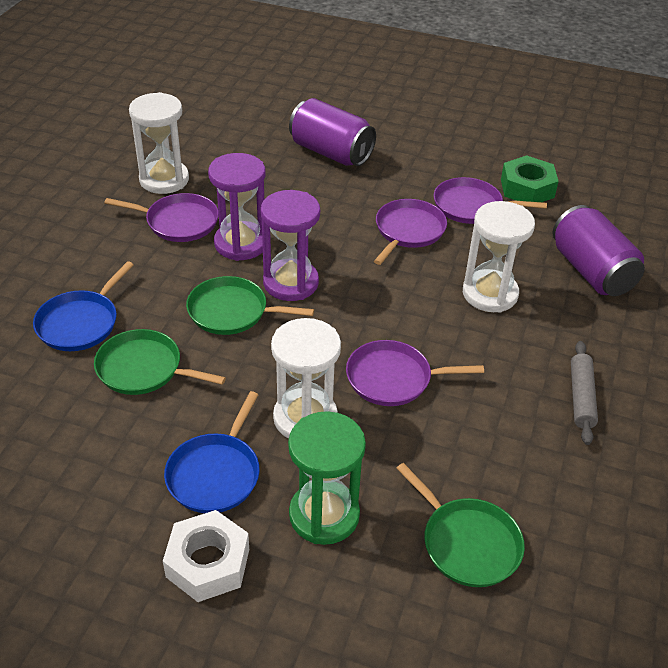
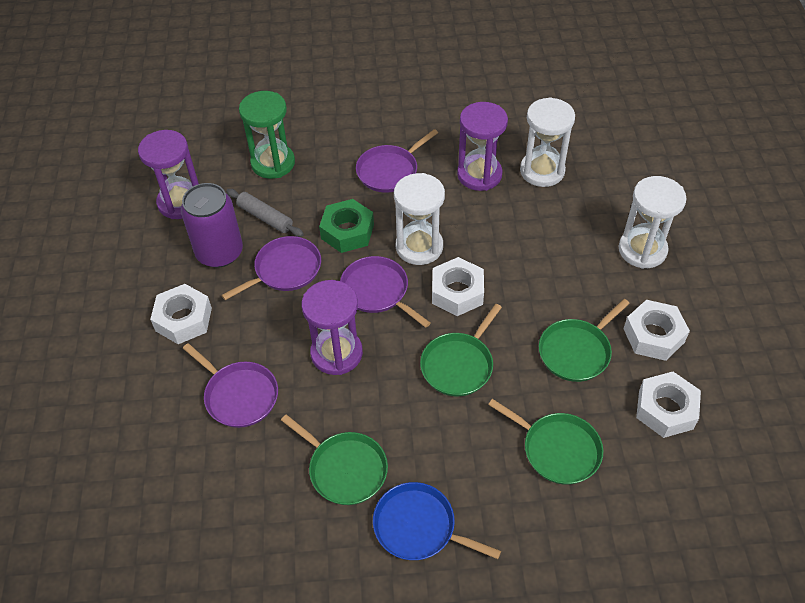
blue pan: 2 -> 1
green pan: 3 -> 4
purple can: 2 -> 1
purple hourglass: 2 -> 3
white nut: 1 -> 4

